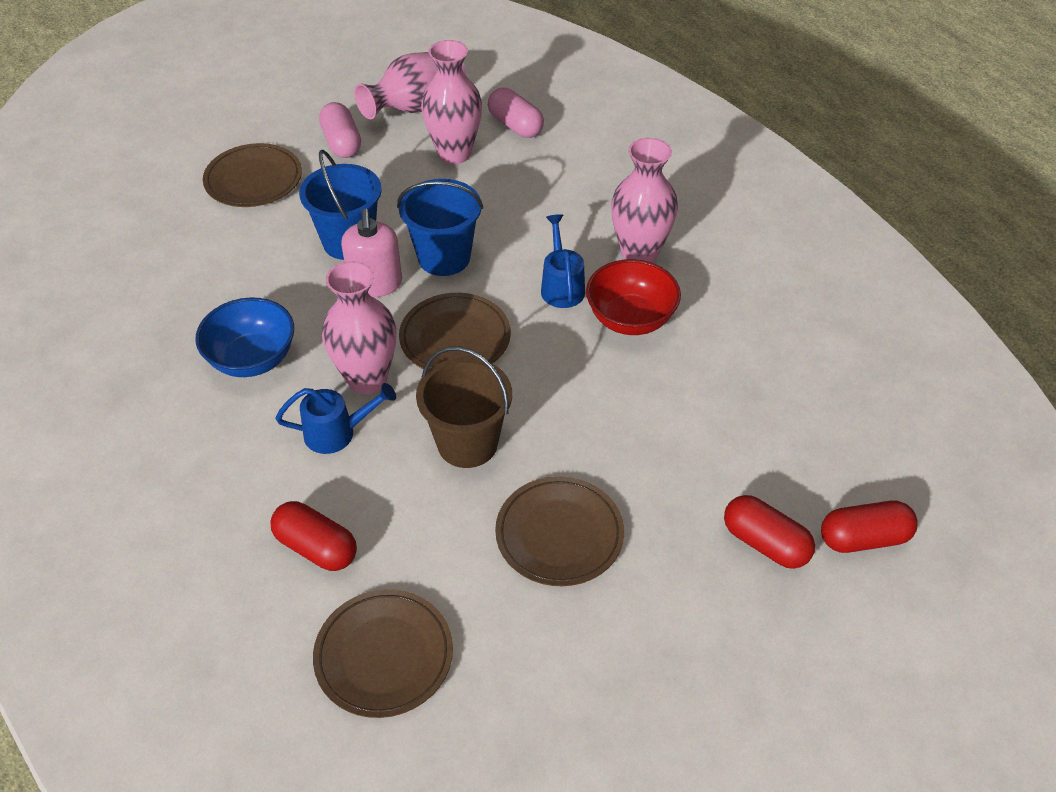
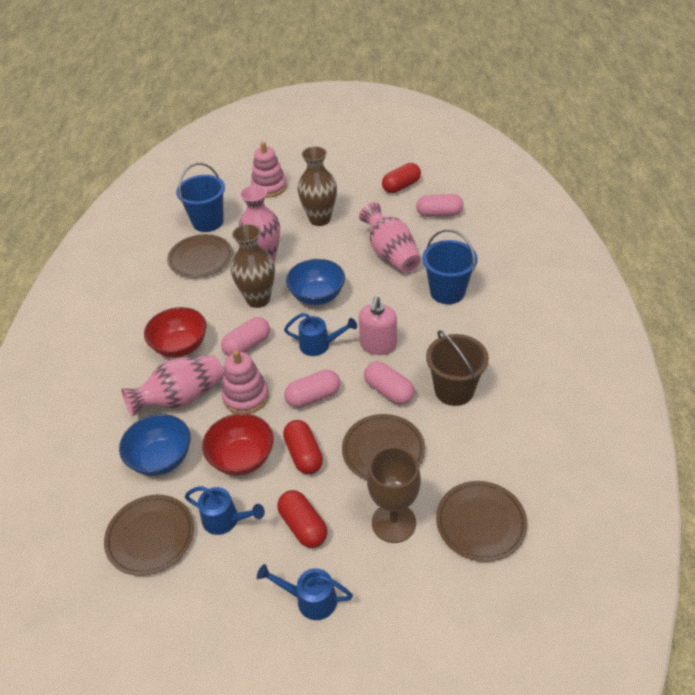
blue bowl: 1 -> 2
blue watering can: 2 -> 3
brown goblet: 0 -> 1
brown vase: 0 -> 2
pink capsule: 2 -> 4
pink stacking toy: 0 -> 2
pink vase: 4 -> 3
red bowl: 1 -> 2

